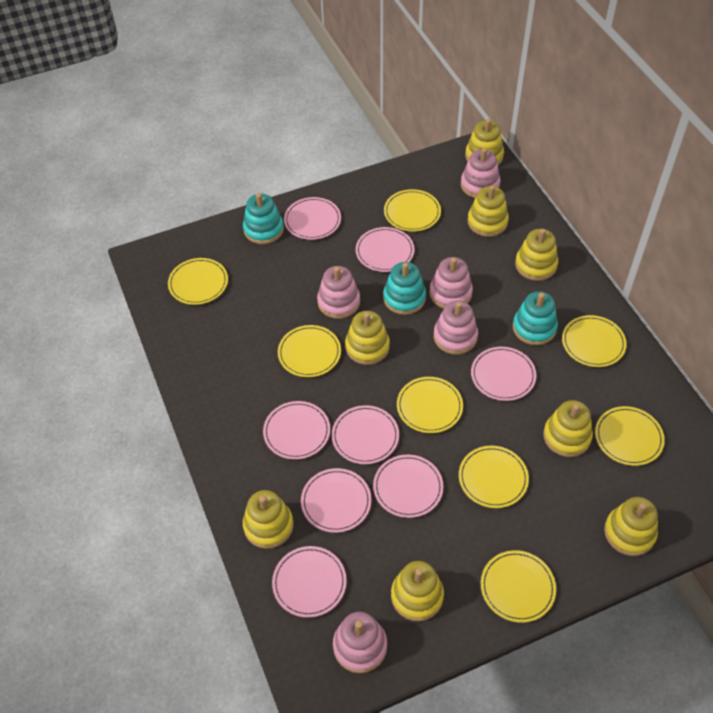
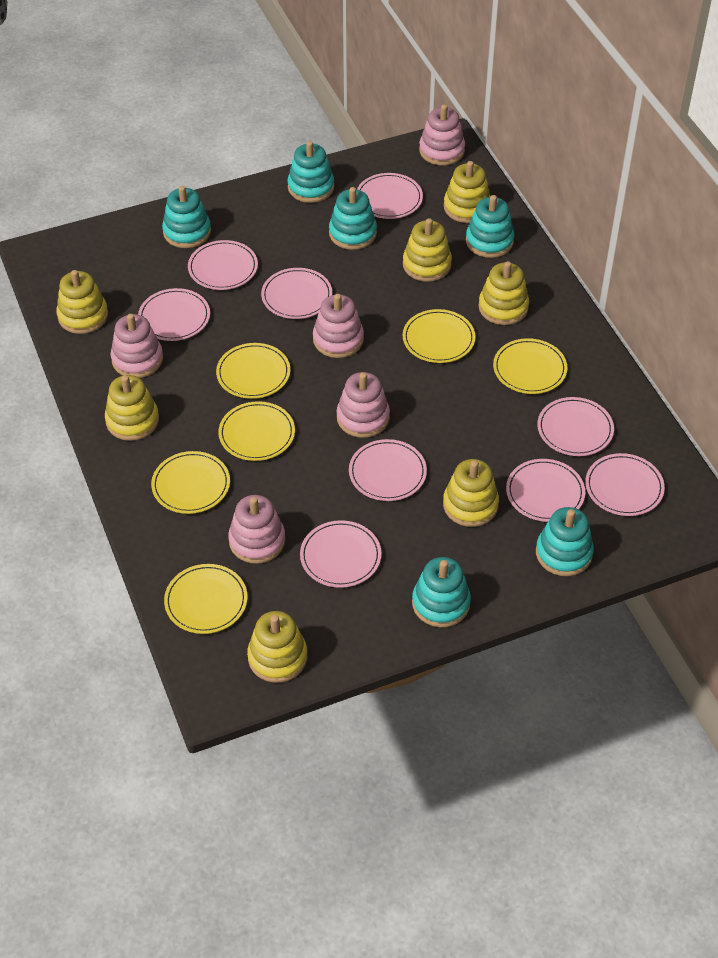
pink plate: 8 -> 9
turquoise stacking toy: 3 -> 6
yellow plate: 8 -> 6
yellow stacking toy: 8 -> 7

